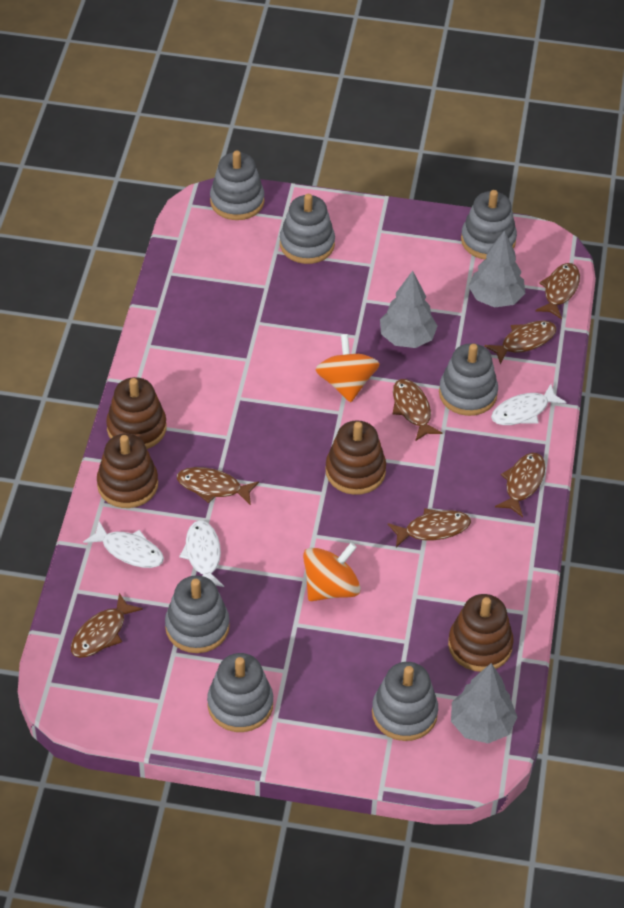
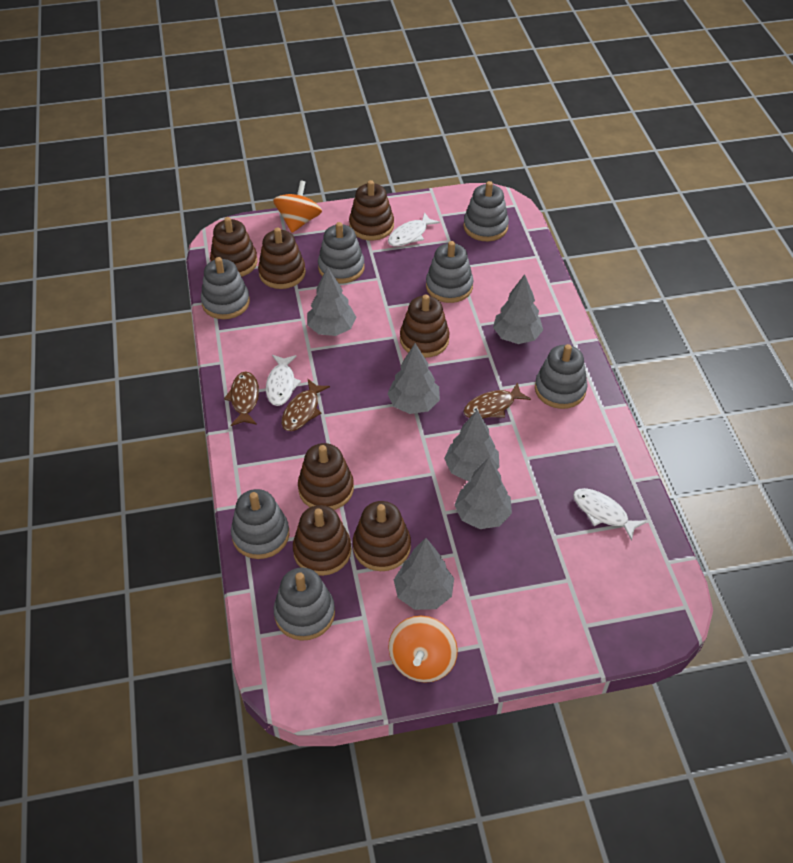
brown fish: 7 -> 3
brown stacking toy: 4 -> 7
grey tree: 3 -> 6

